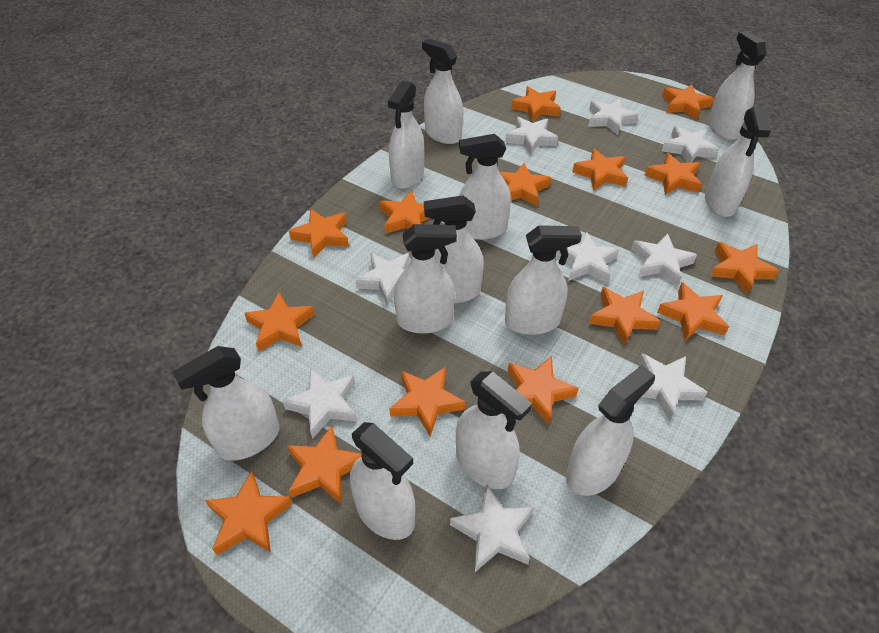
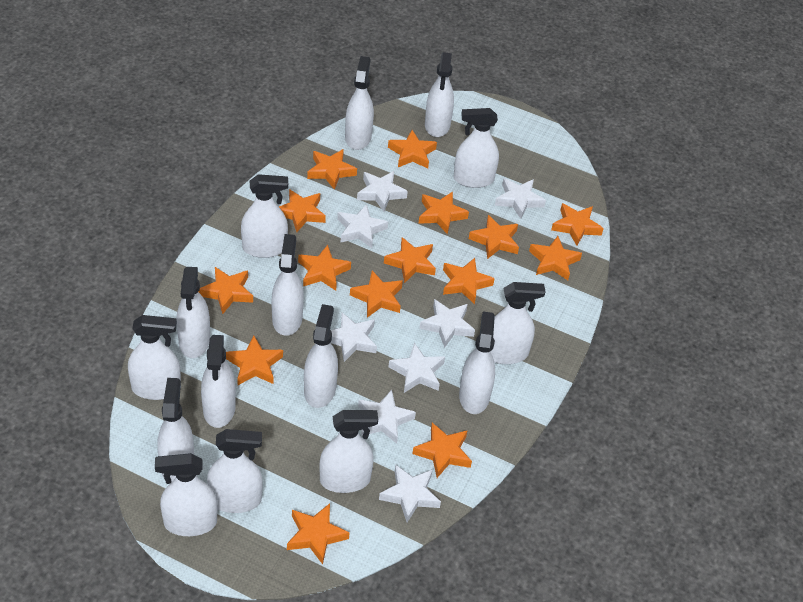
white spray bottle: 12 -> 15
white star: 9 -> 8

